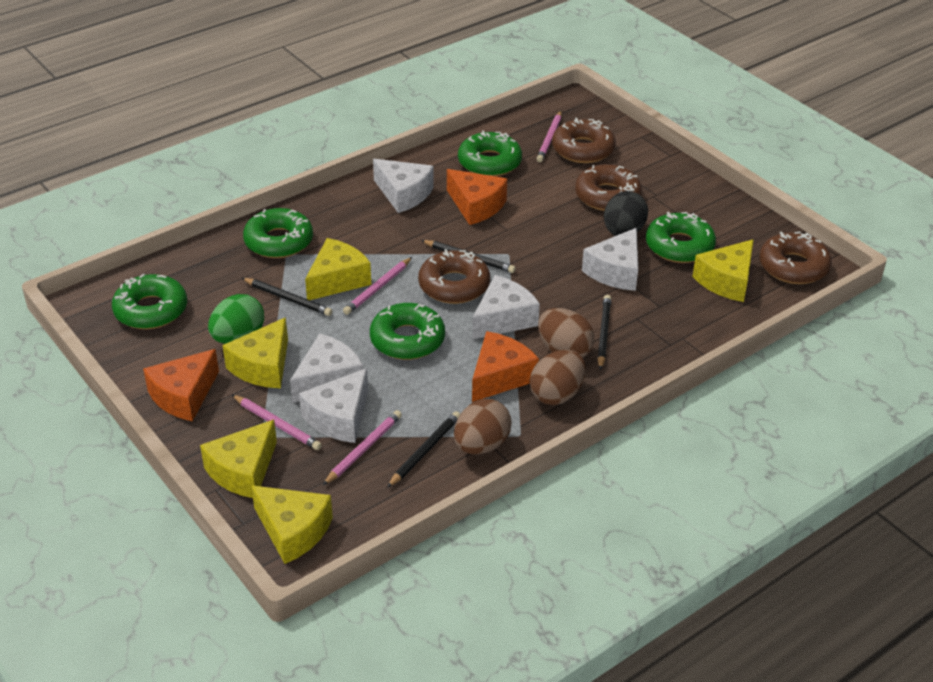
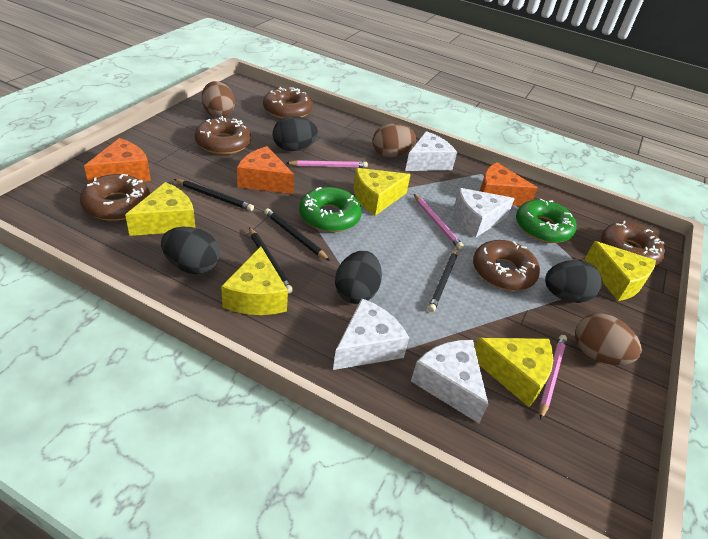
black egg: 1 -> 4
brown donut: 4 -> 5
green donut: 5 -> 2
green egg: 1 -> 0
pink pencil: 4 -> 3
white cheese: 5 -> 4

